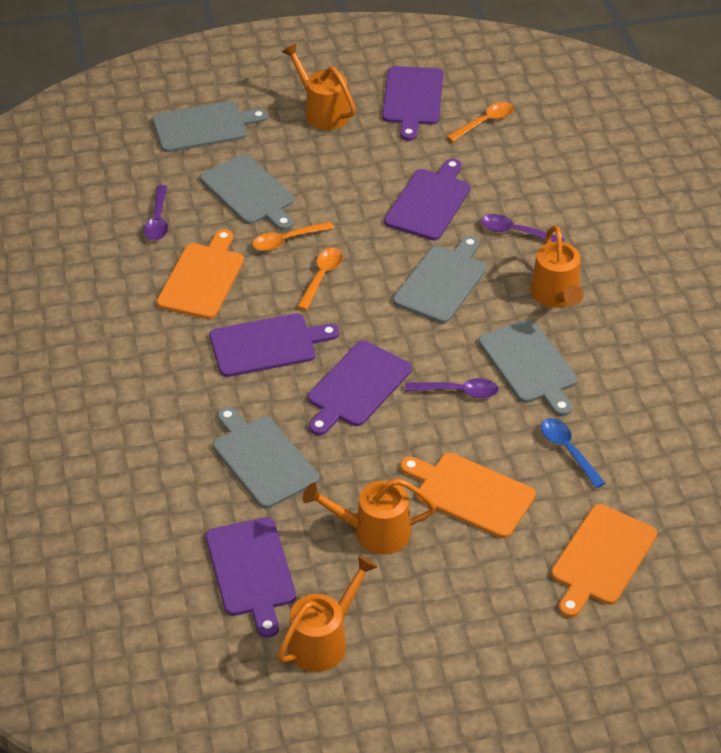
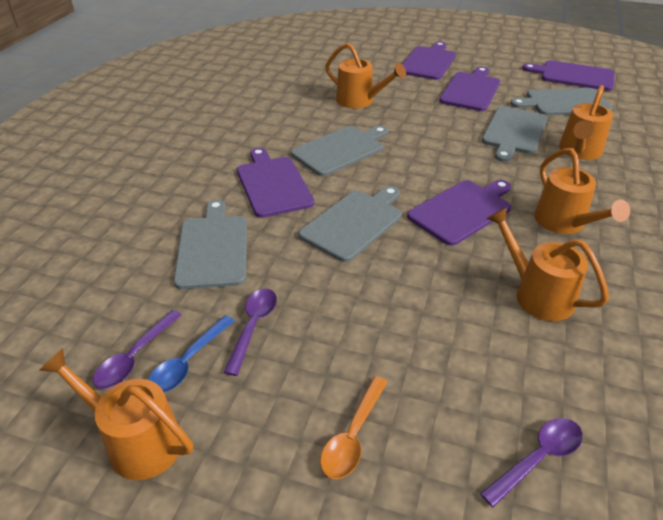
orange cutting board: 3 -> 0
orange spoon: 3 -> 1
orange watering can: 4 -> 5

